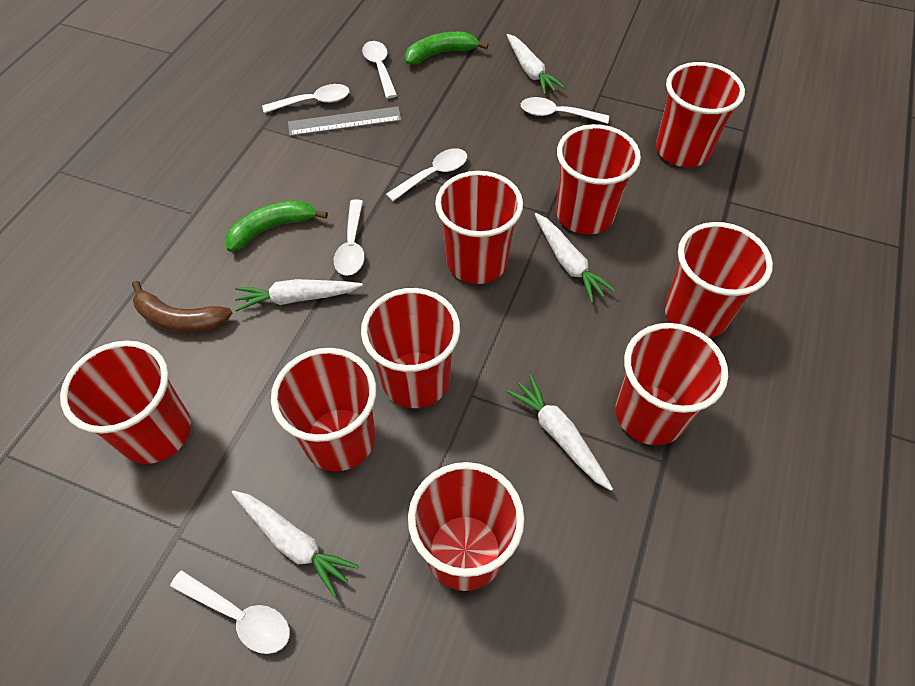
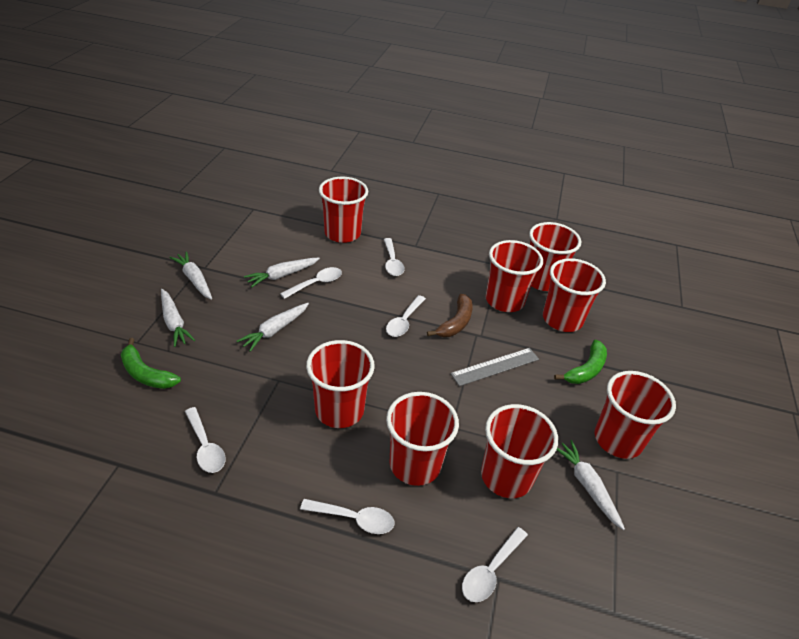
red cup: 9 -> 8

